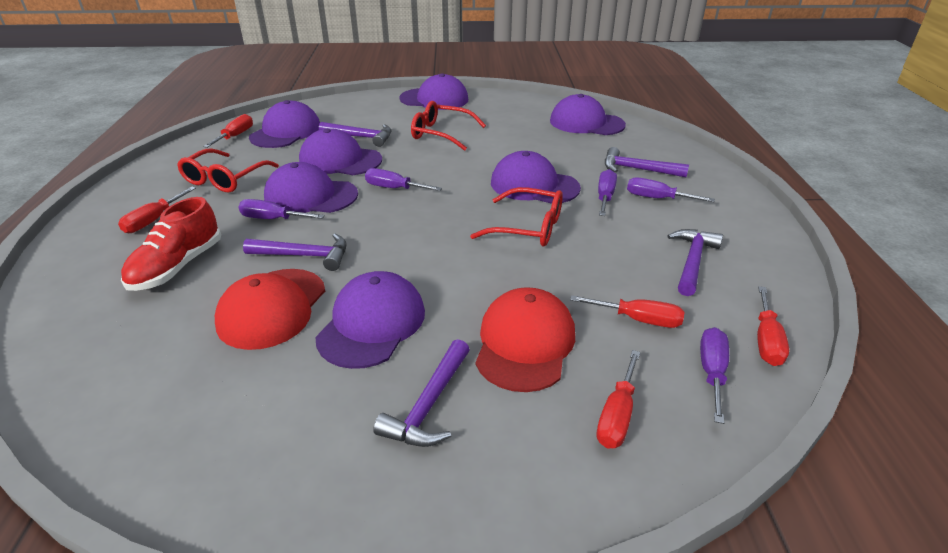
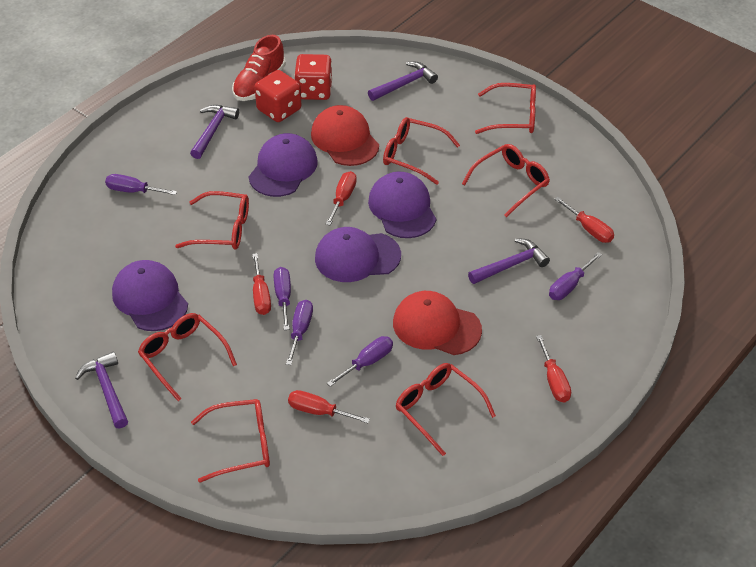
purple cap: 7 -> 4
purple hammer: 5 -> 4
red dice: 0 -> 2
red glasses: 3 -> 7

